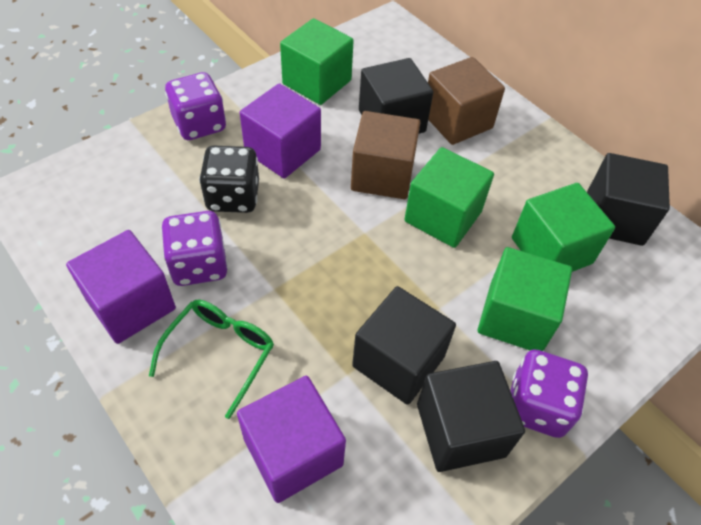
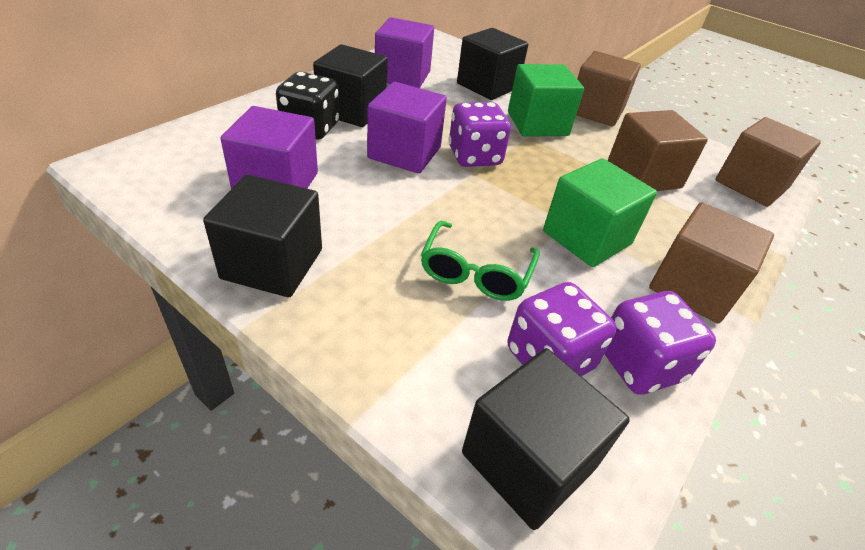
brown cube: 2 -> 4
green cube: 4 -> 2

